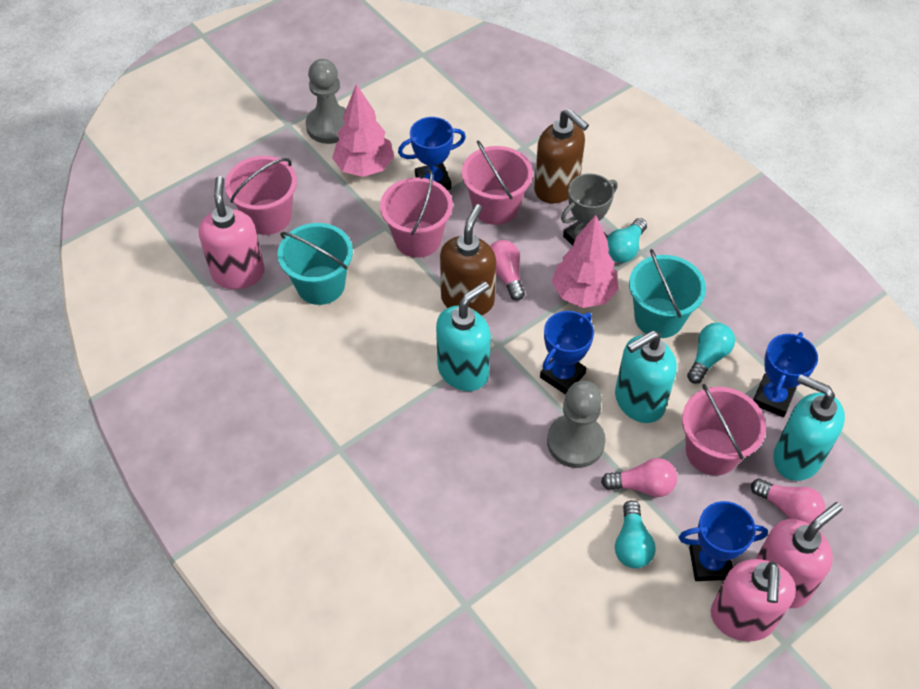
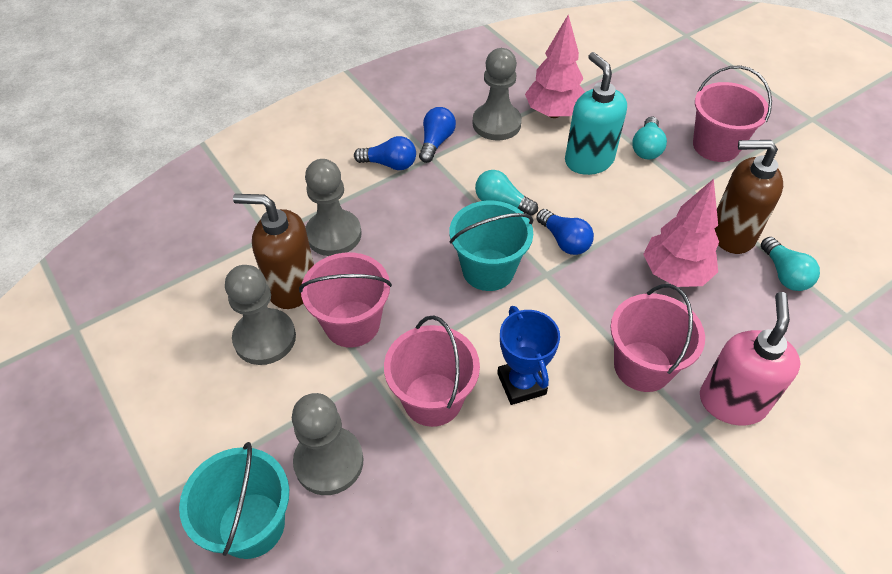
blue light bulb: 0 -> 3
blue trophy: 4 -> 1
grey pawn: 2 -> 4
grey trophy: 1 -> 0
pink light bulb: 3 -> 0
pink soap dispenser: 3 -> 1
turquoise soap dispenser: 3 -> 1

